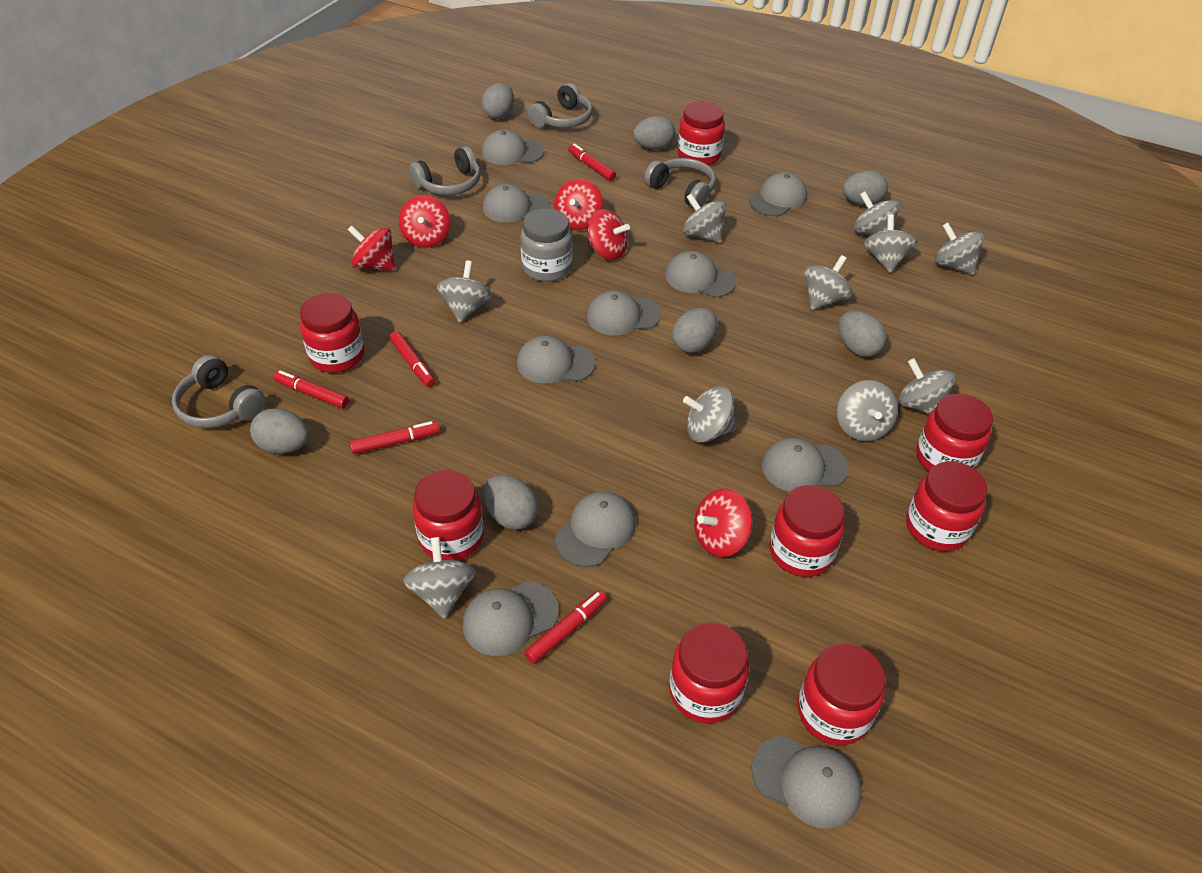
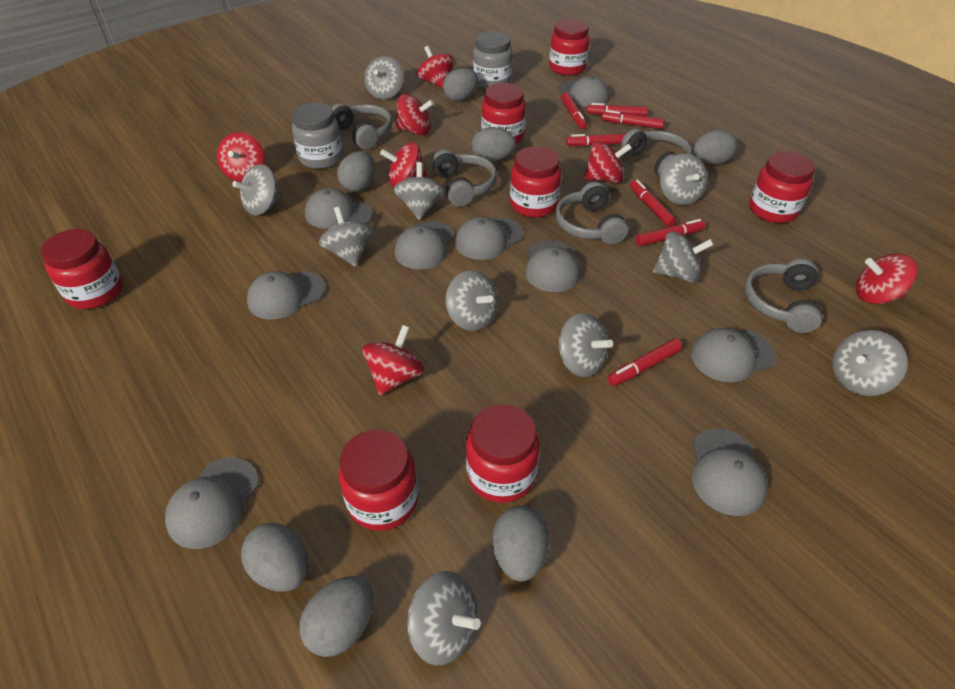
grey cap: 10 -> 9
grey headphones: 4 -> 5
grey jar: 1 -> 2
red jar: 8 -> 7
red marker: 5 -> 7
red spinning top: 5 -> 7

